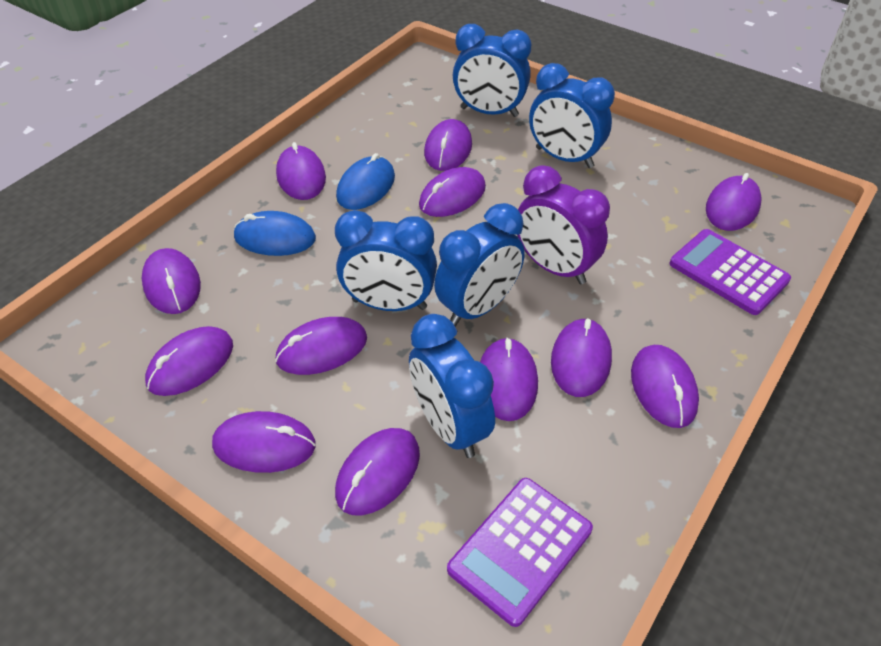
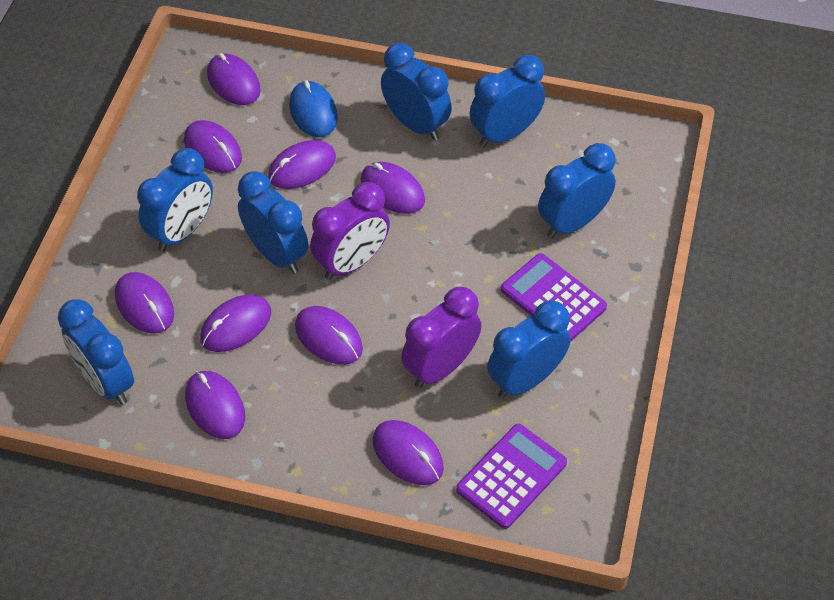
blue clock: 5 -> 7
blue mouse: 2 -> 1
purple clock: 1 -> 2
purple mouse: 12 -> 9

